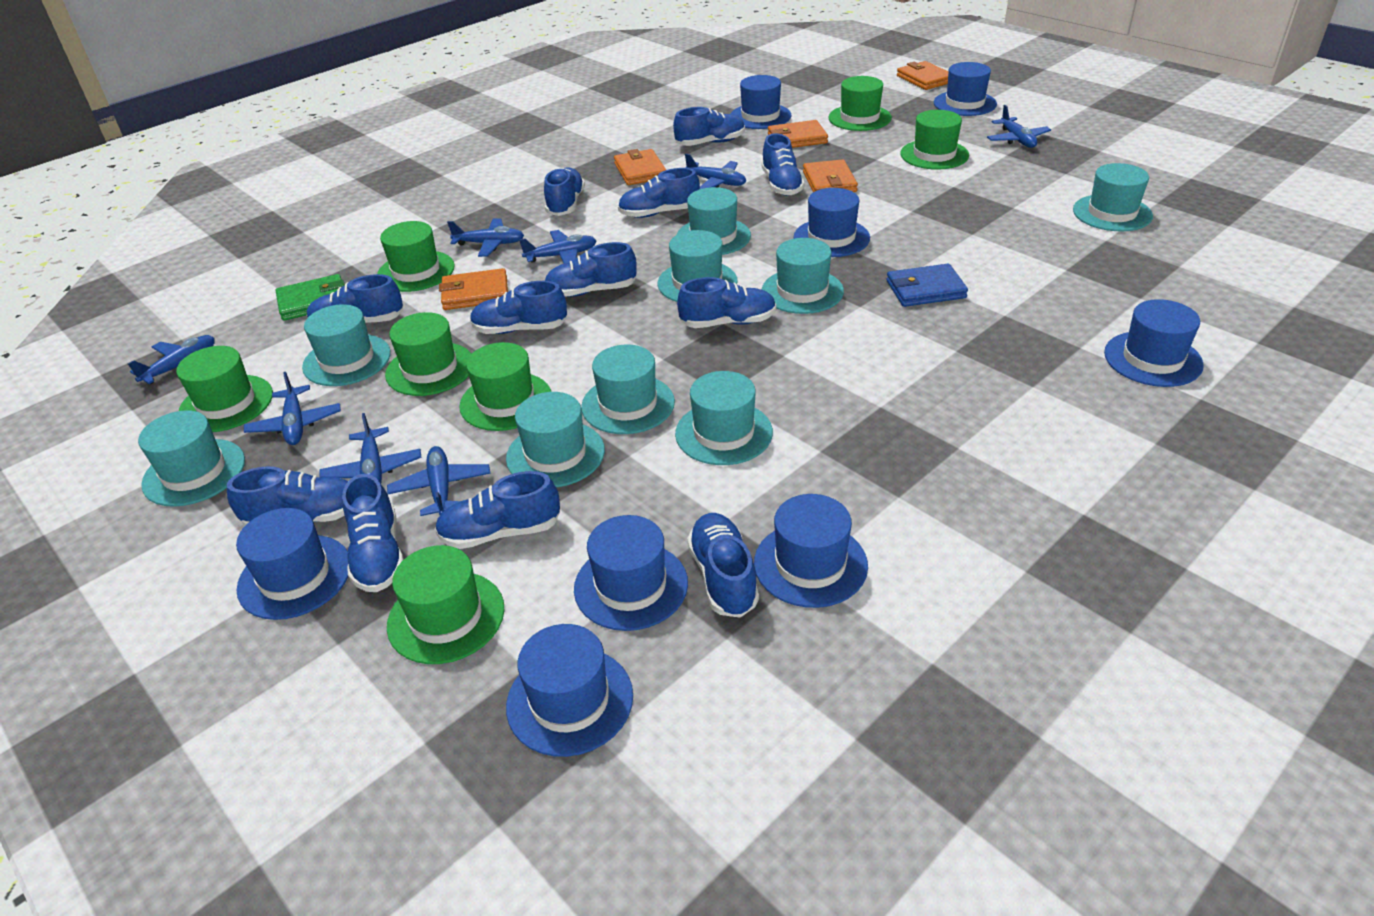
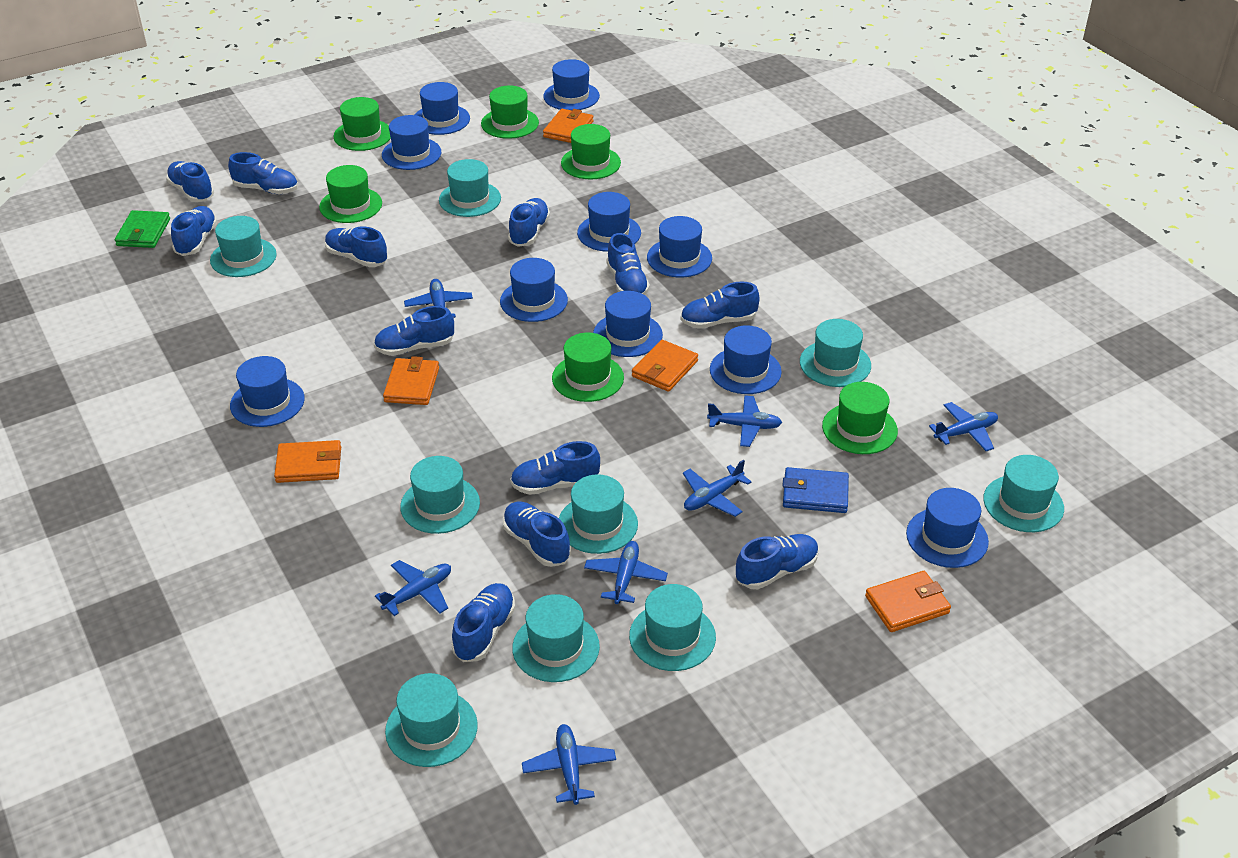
blue hat: 8 -> 10
blue plane: 8 -> 7
green hat: 7 -> 6

